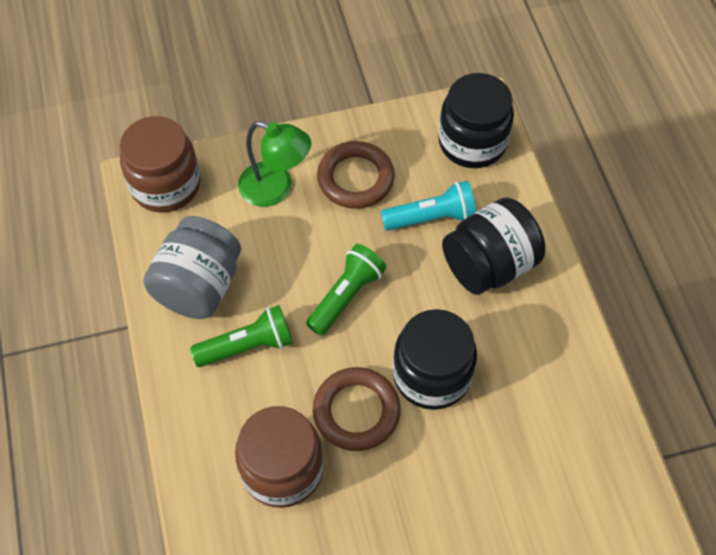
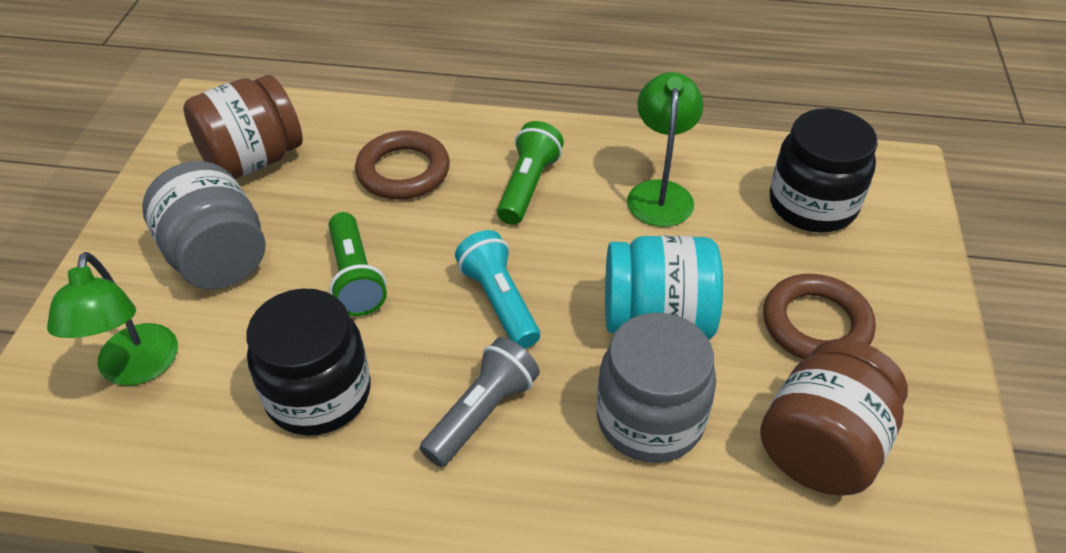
black jar: 3 -> 2
green lamp: 1 -> 2
grey flashlight: 0 -> 1
grey jar: 1 -> 2
turquoise jar: 0 -> 1

